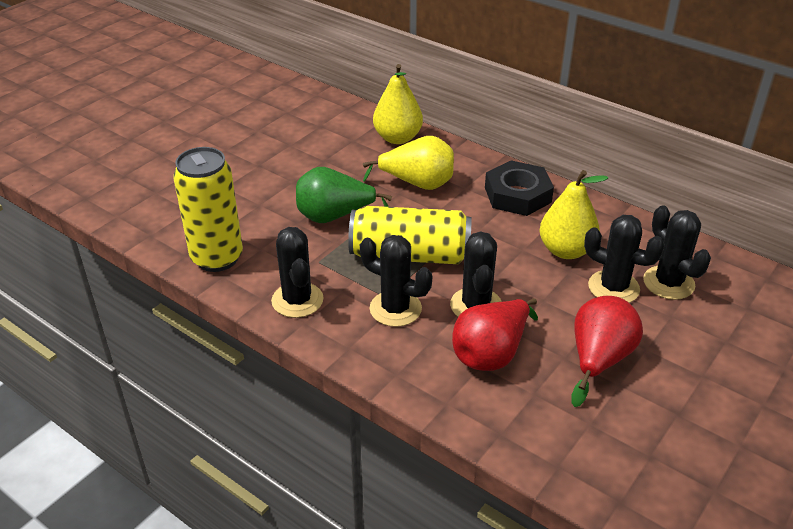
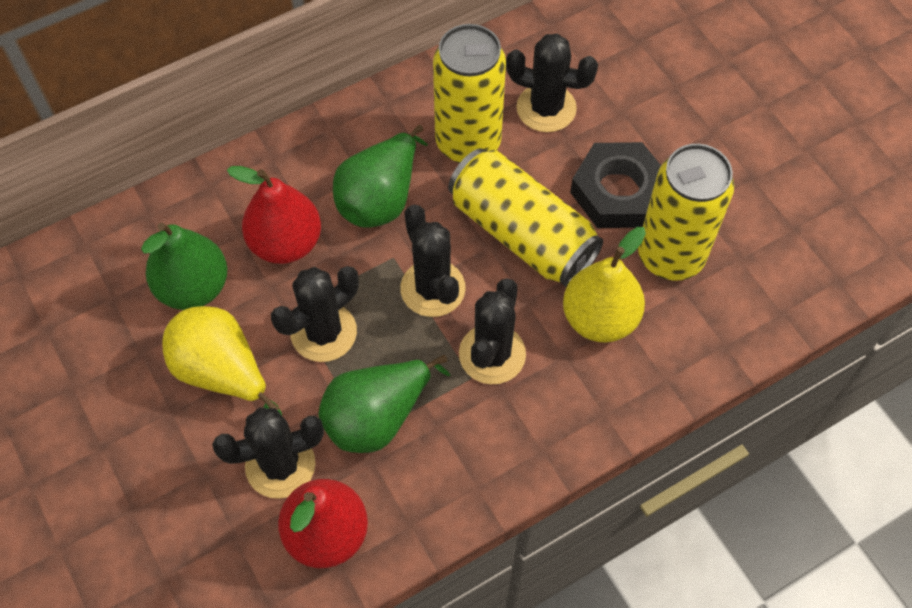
green pear: 1 -> 3
yellow can: 2 -> 3
yellow pear: 3 -> 2

